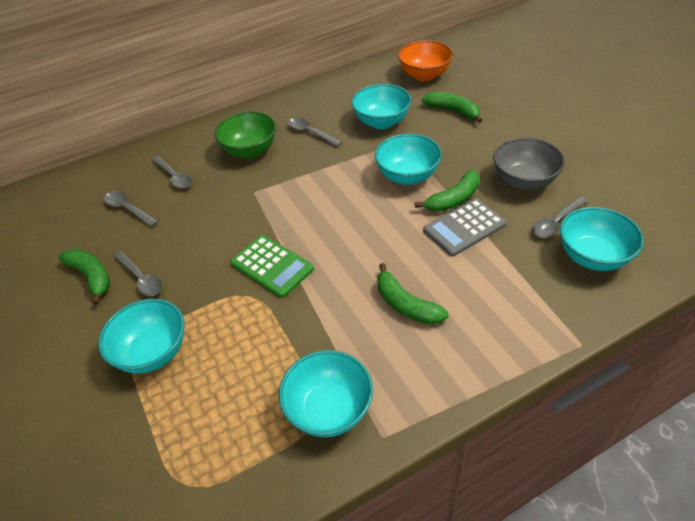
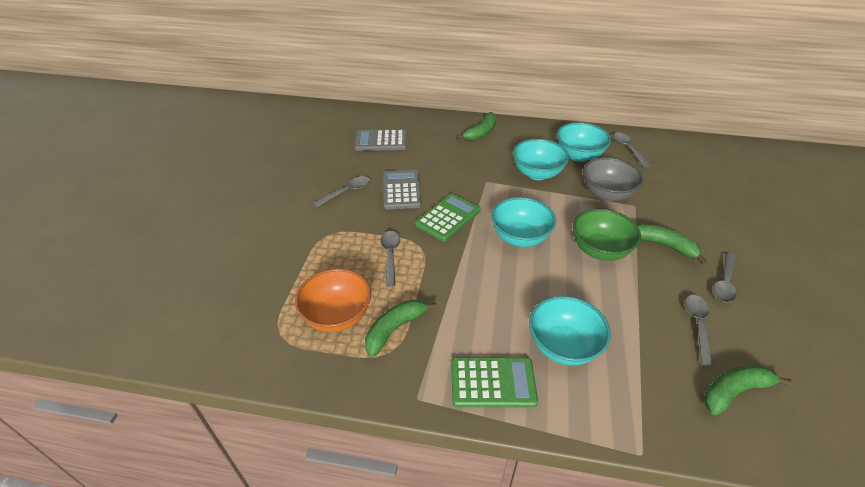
green calculator: 1 -> 2
grey calculator: 1 -> 2
turquoise bowl: 5 -> 4

